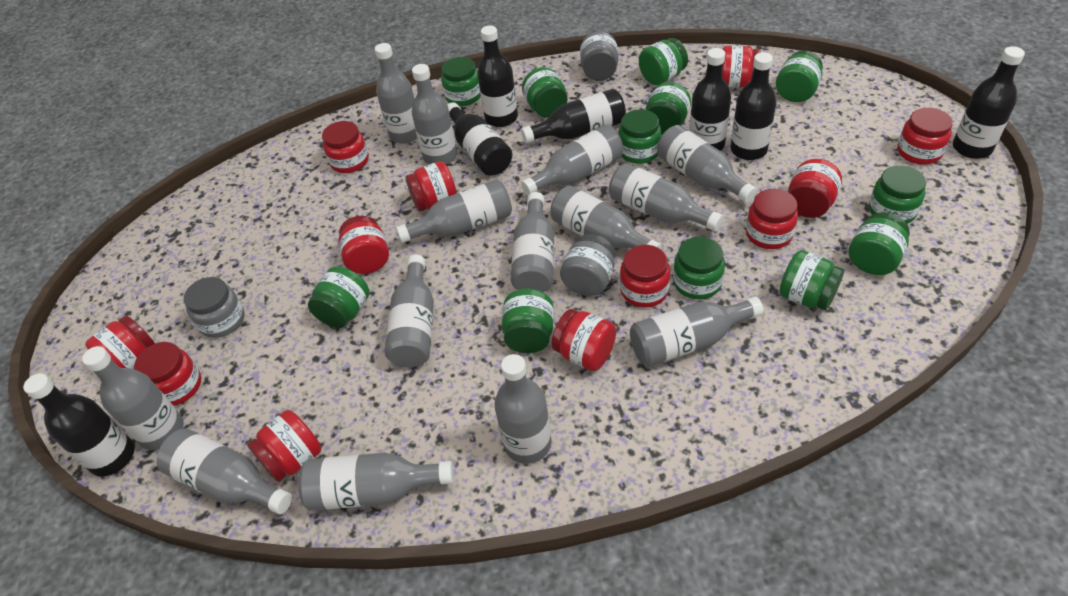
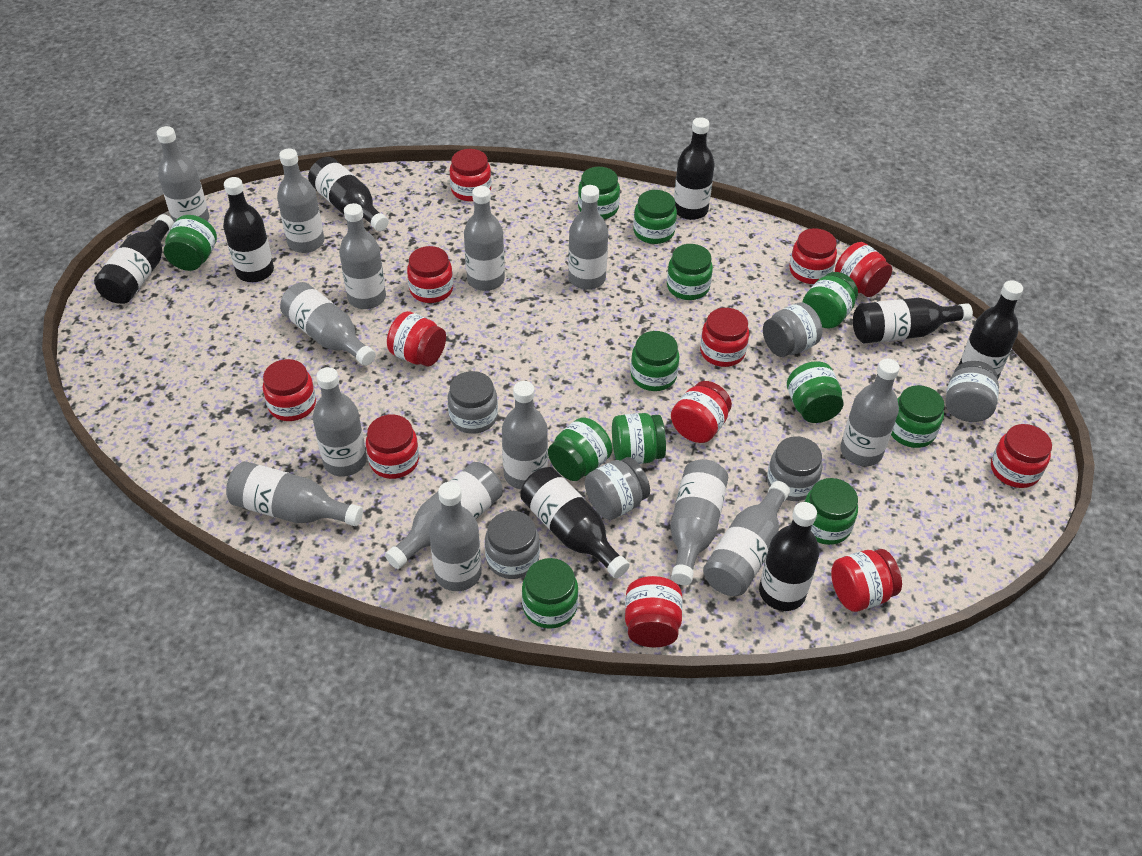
black bottle: 7 -> 8
grey jar: 3 -> 6

